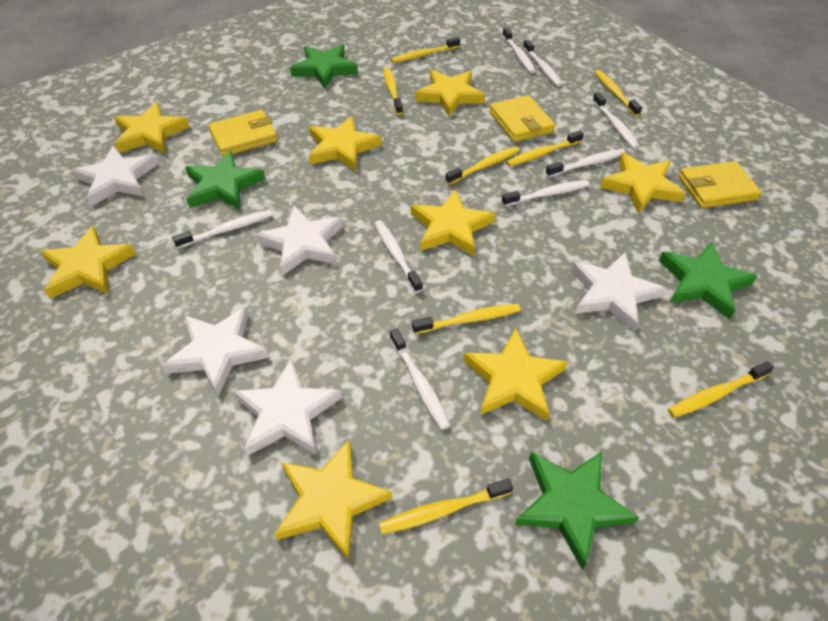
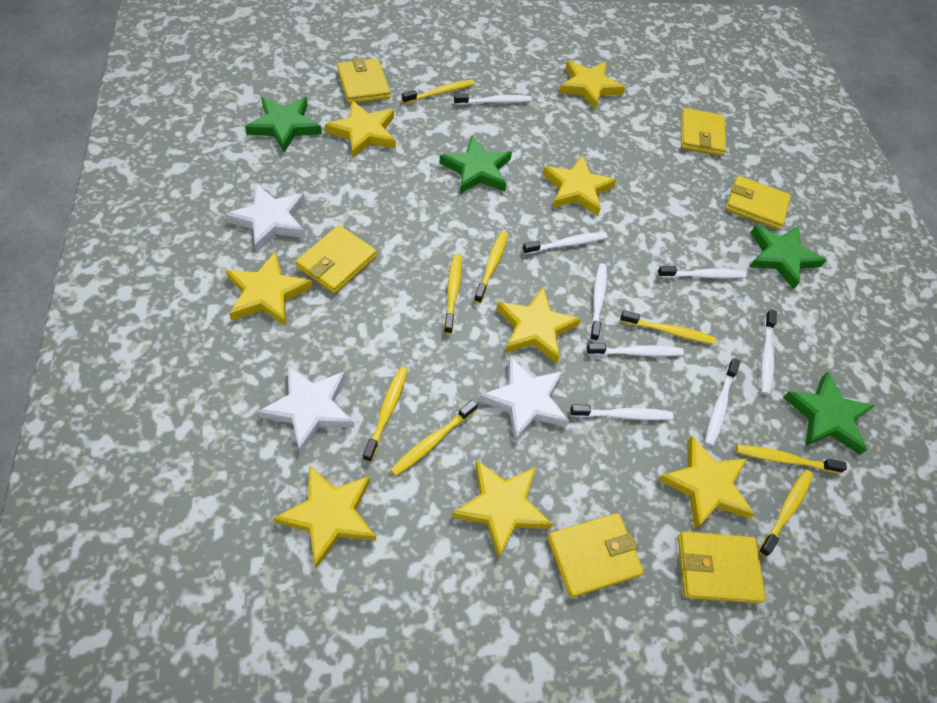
white star: 5 -> 3
yellow wallet: 3 -> 6

